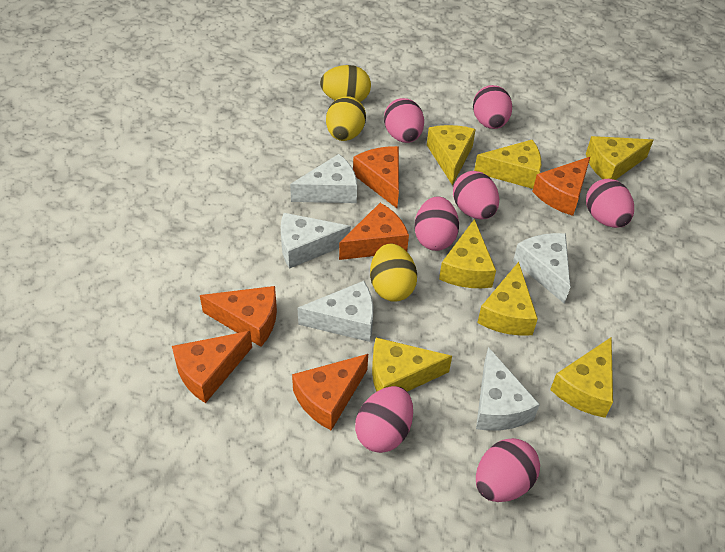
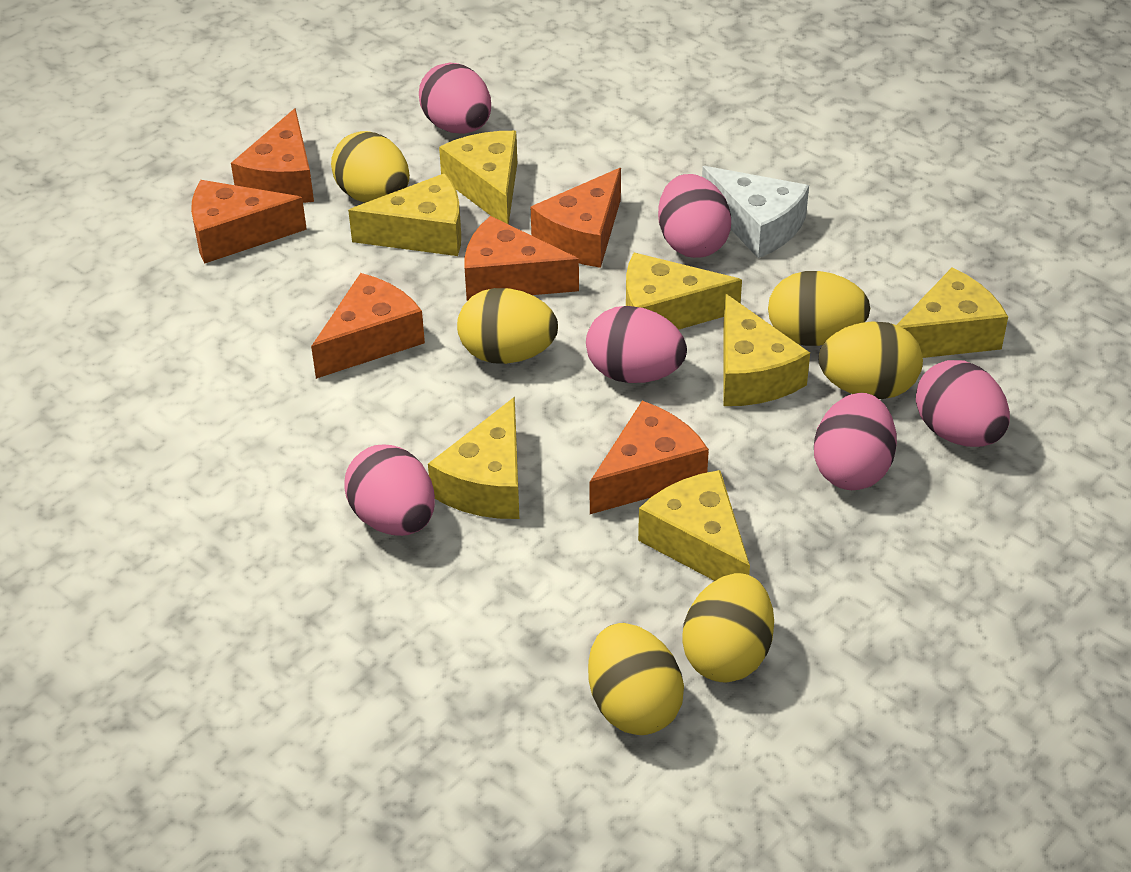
pink egg: 7 -> 6
white cheese: 5 -> 1
yellow egg: 3 -> 6

